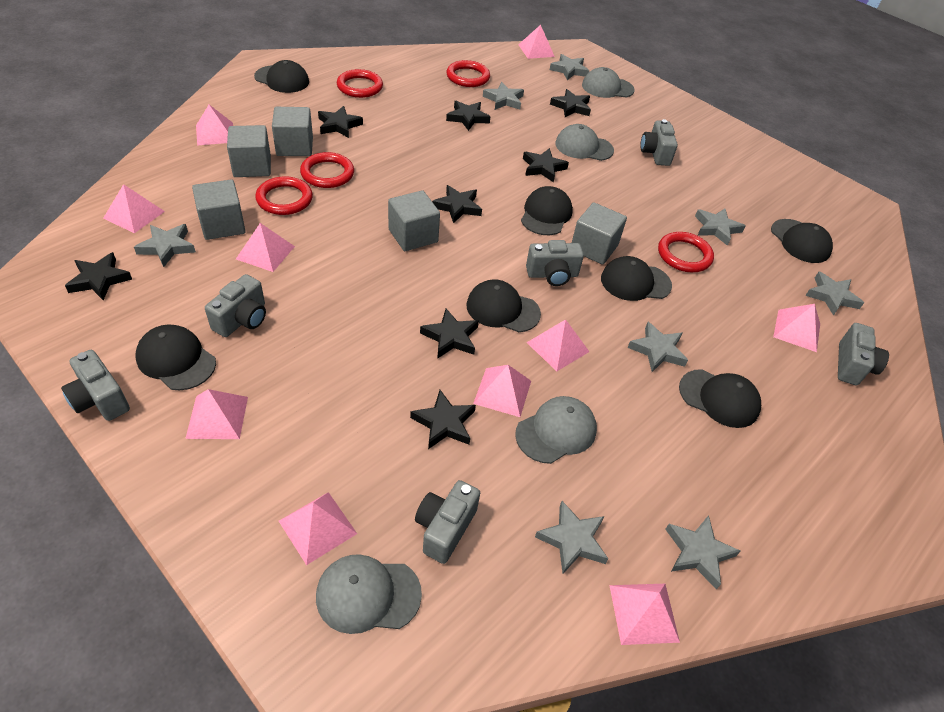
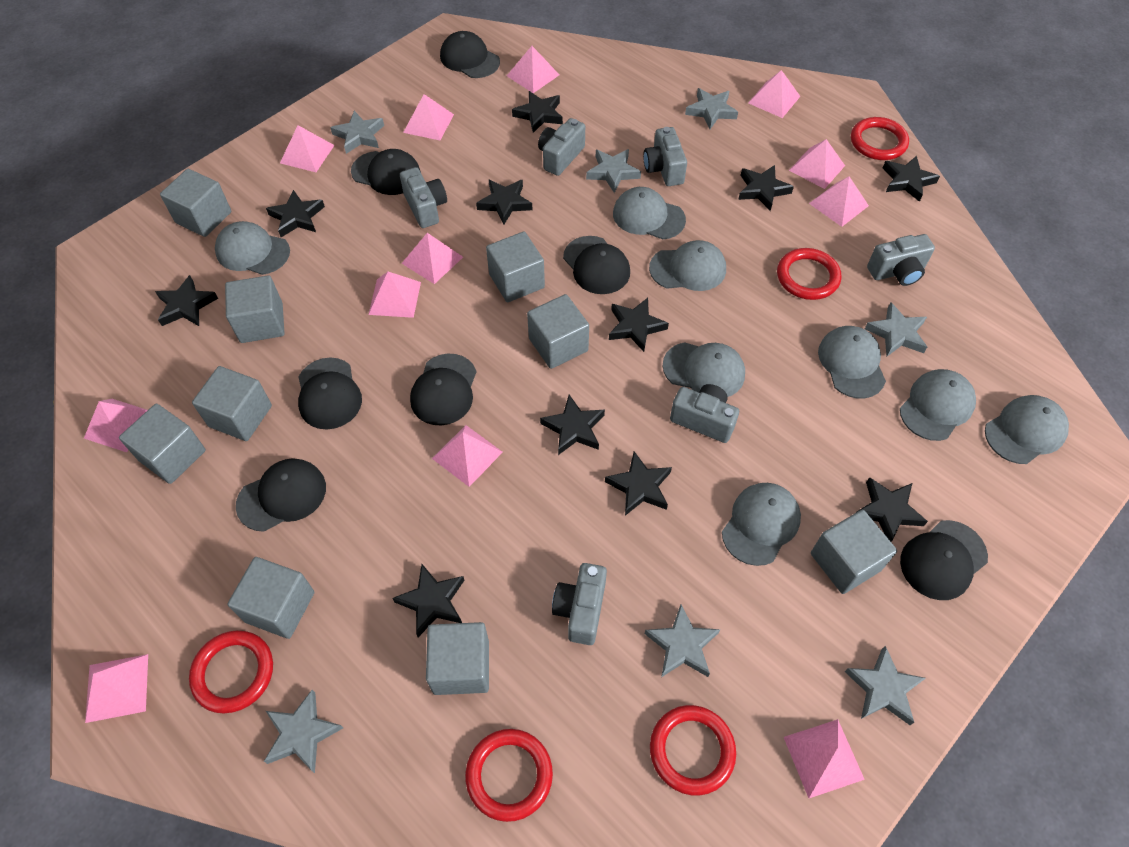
black star: 8 -> 11
grey cap: 4 -> 8
grey cube: 5 -> 9
grey star: 8 -> 7
pink pyramid: 10 -> 12

